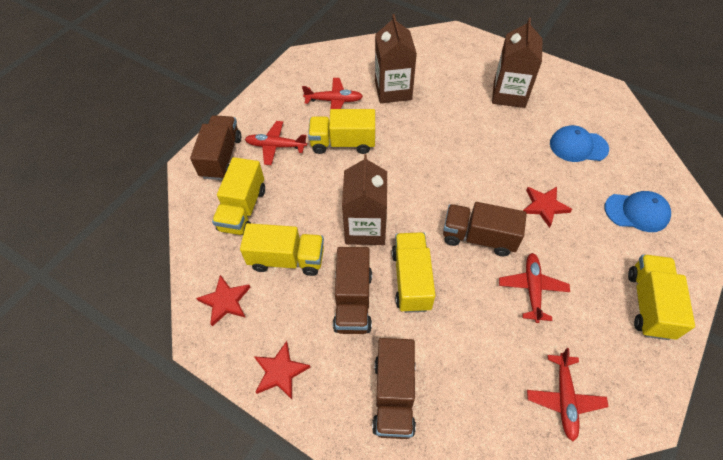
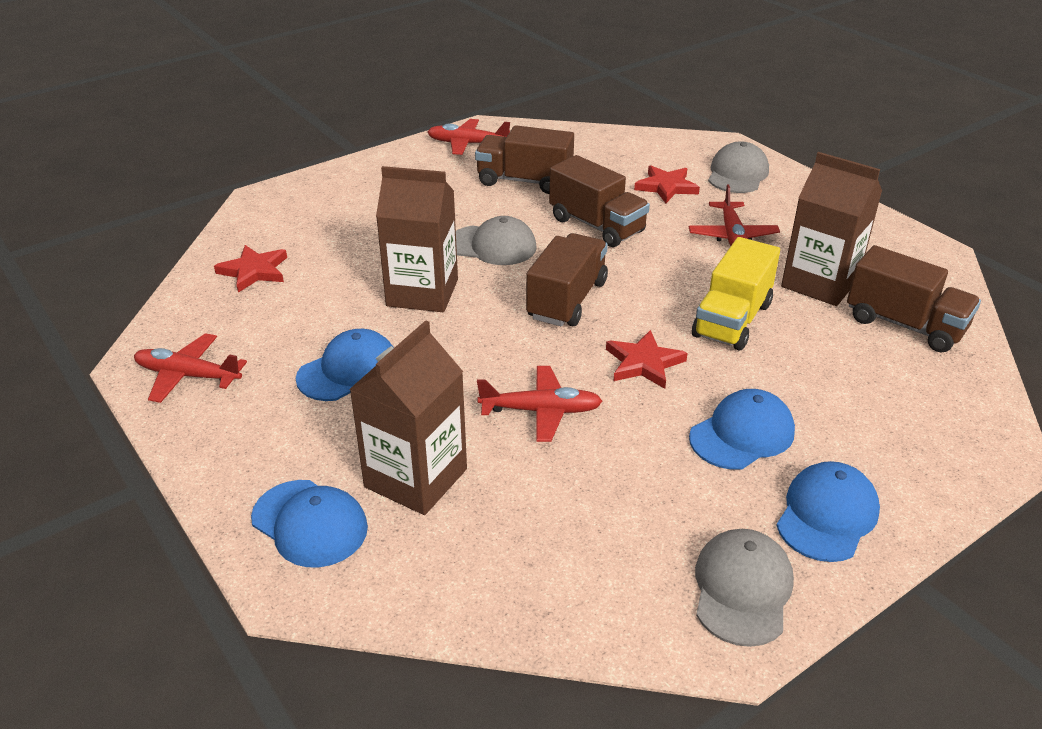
blue cap: 2 -> 4
grey cap: 0 -> 3
yellow truck: 5 -> 1

